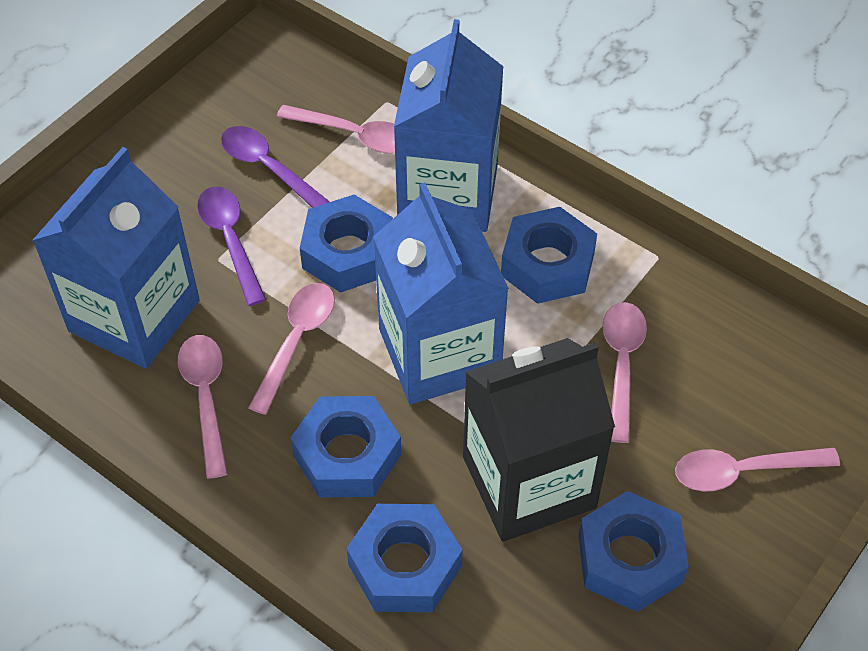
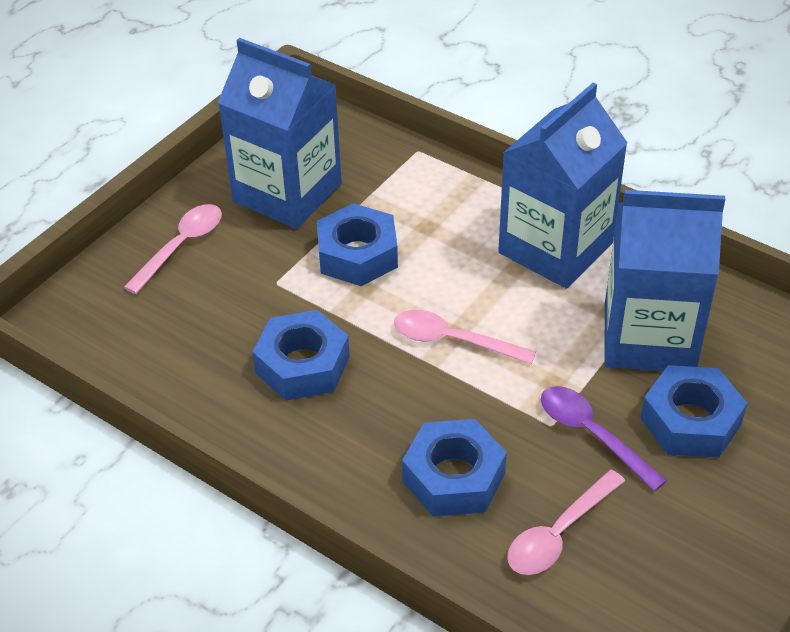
black carton: 1 -> 0
blue nut: 5 -> 4
pink spoon: 5 -> 3
purple spoon: 2 -> 1

